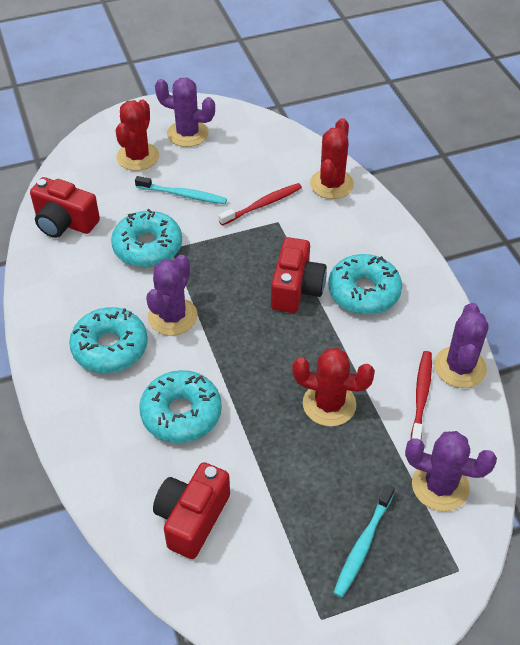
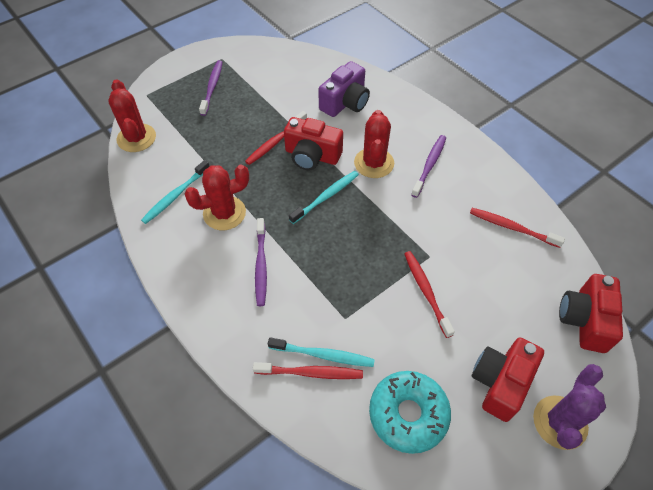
purple cactus: 4 -> 1
purple camera: 0 -> 1
purple toothbrush: 0 -> 3
red toothbrush: 2 -> 4
turquoise donut: 4 -> 1
turquoise toothbrush: 2 -> 3

